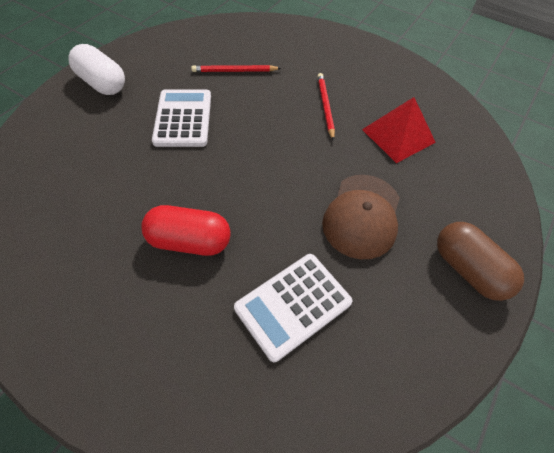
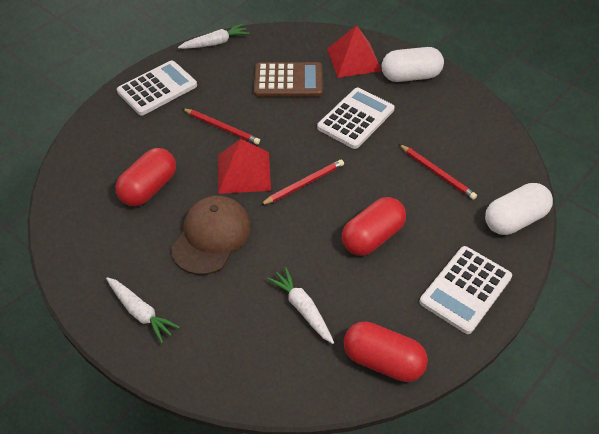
brown calculator: 0 -> 1
brown capsule: 1 -> 0
red capsule: 1 -> 3
red pencil: 2 -> 3
red pyramid: 1 -> 2
white calculator: 2 -> 3
white capsule: 1 -> 2
white carrot: 0 -> 3

